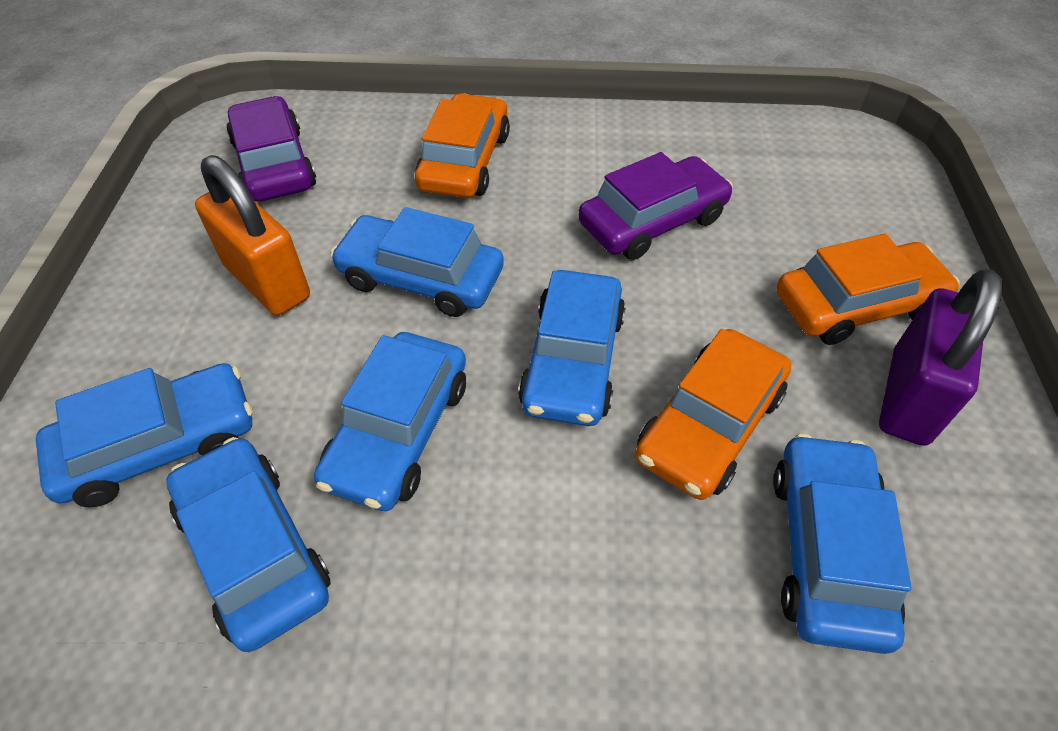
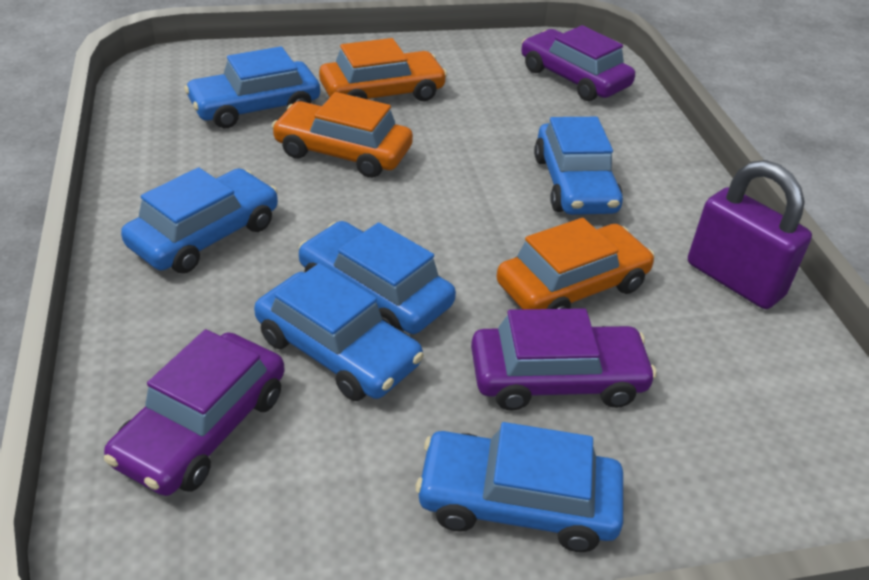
orange padlock: 1 -> 0
purple car: 2 -> 3

